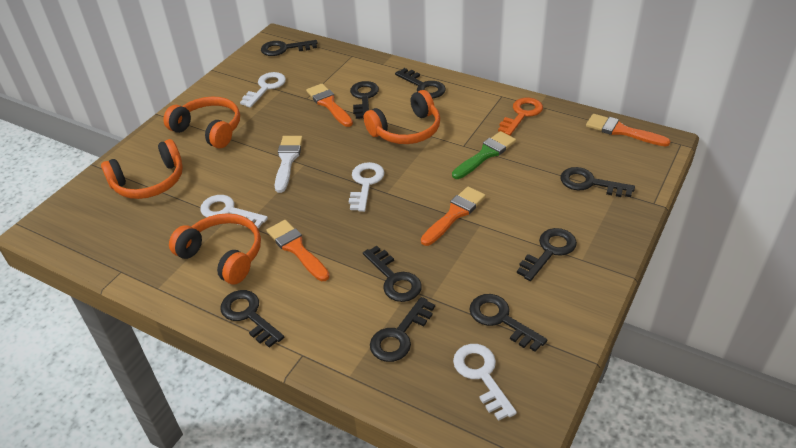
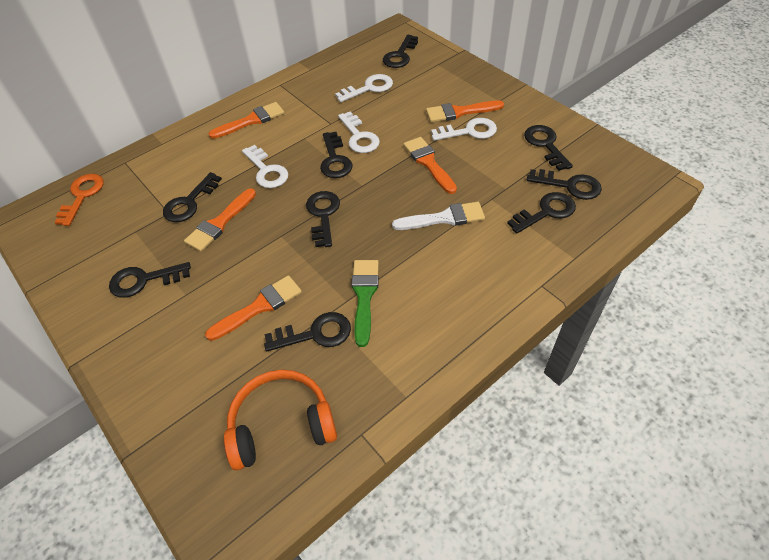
orange brush: 4 -> 5
orange headphones: 4 -> 1

